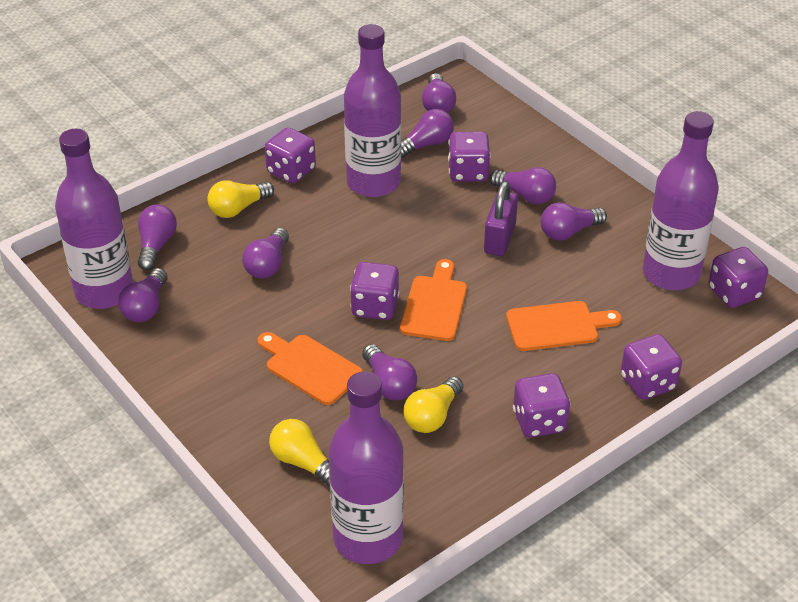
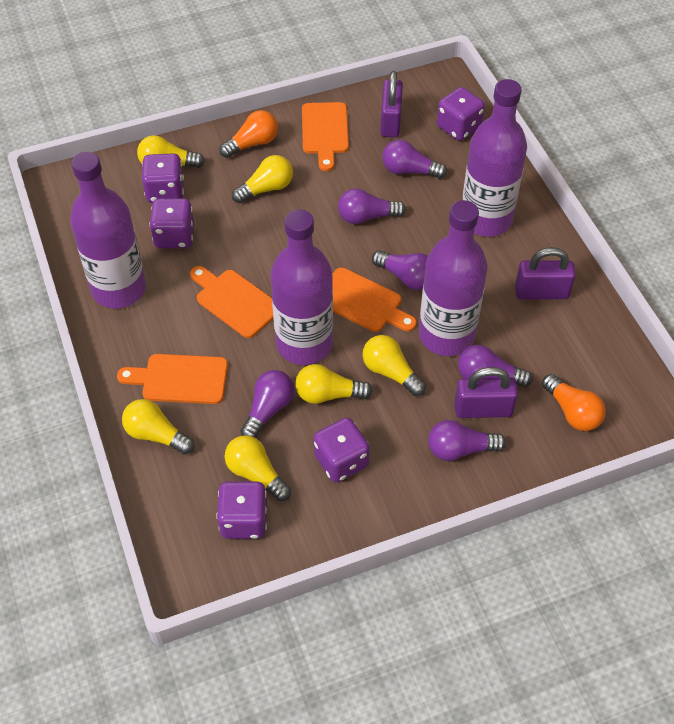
orange cutting board: 3 -> 4
orange light bulb: 0 -> 2
purple dice: 6 -> 5
purple light bulb: 8 -> 6
purple padlock: 1 -> 3
yellow light bulb: 3 -> 6

